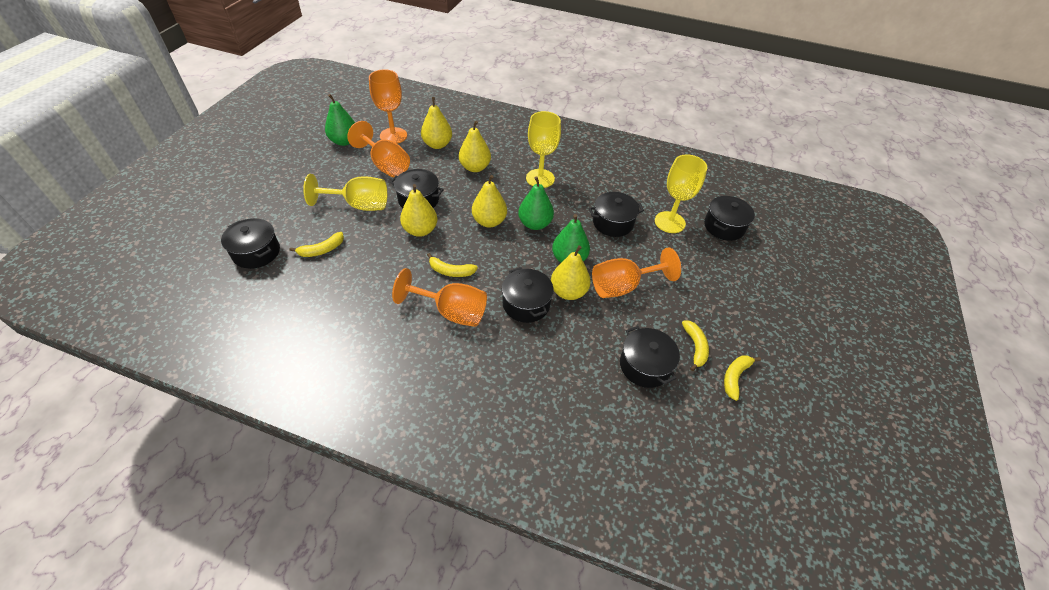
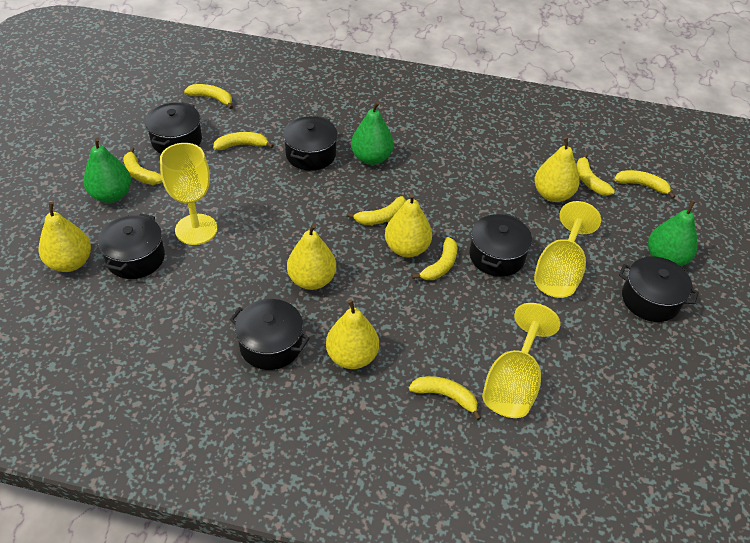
orange goblet: 4 -> 0
yellow banana: 4 -> 8

